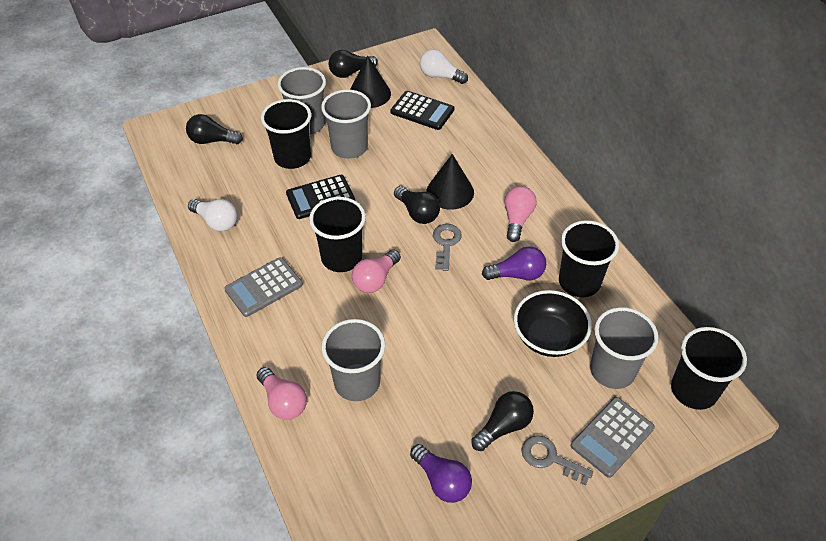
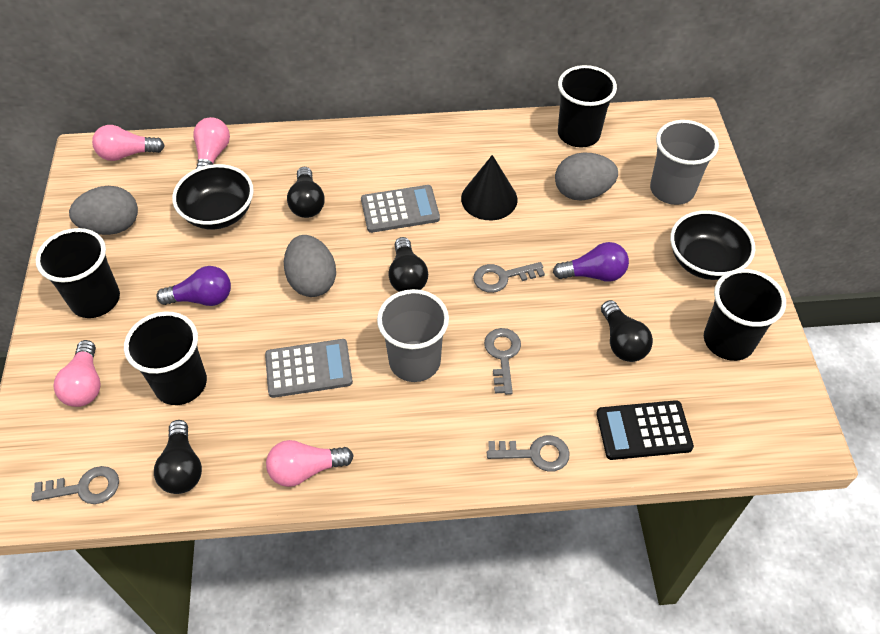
black bowl: 1 -> 2
black calculator: 2 -> 1
black cone: 2 -> 1
grey cup: 4 -> 2
grey egg: 0 -> 3
grey key: 2 -> 4
pink light bulb: 3 -> 4
white light bulb: 2 -> 0

